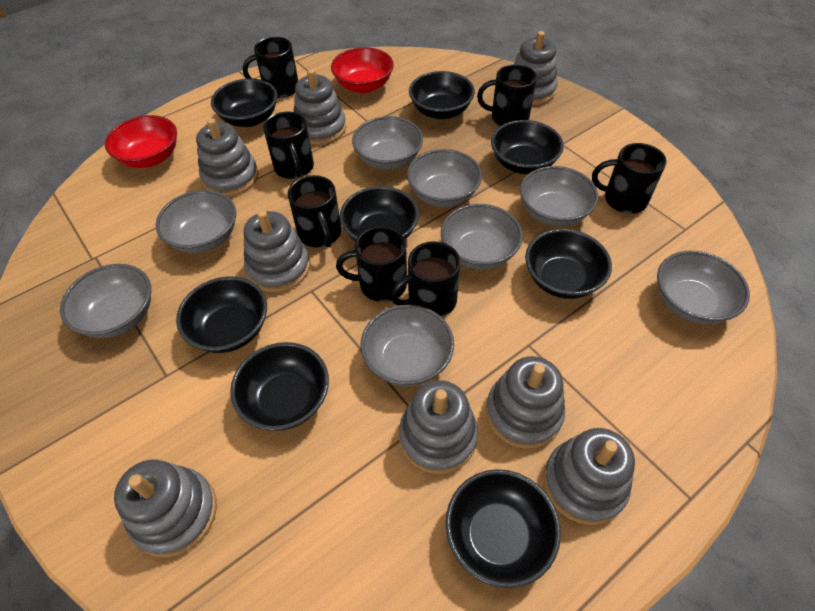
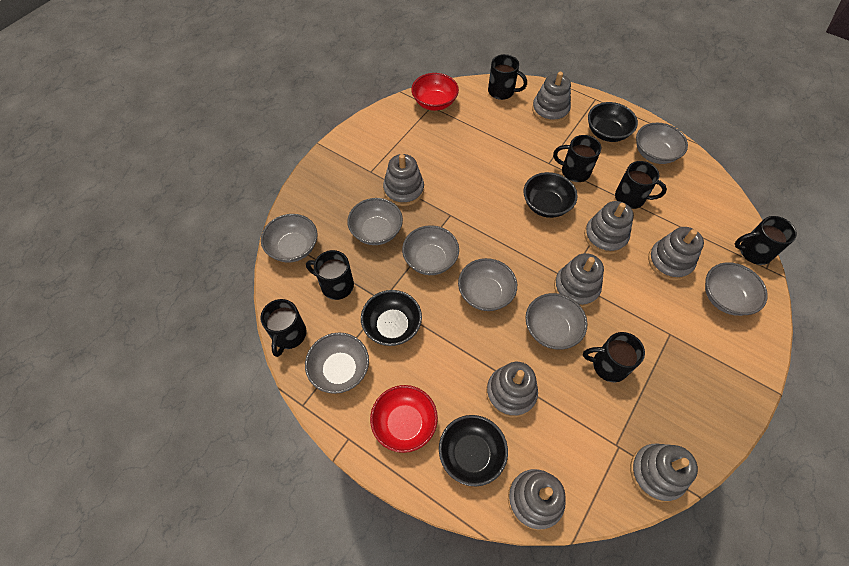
black bowl: 8 -> 4

